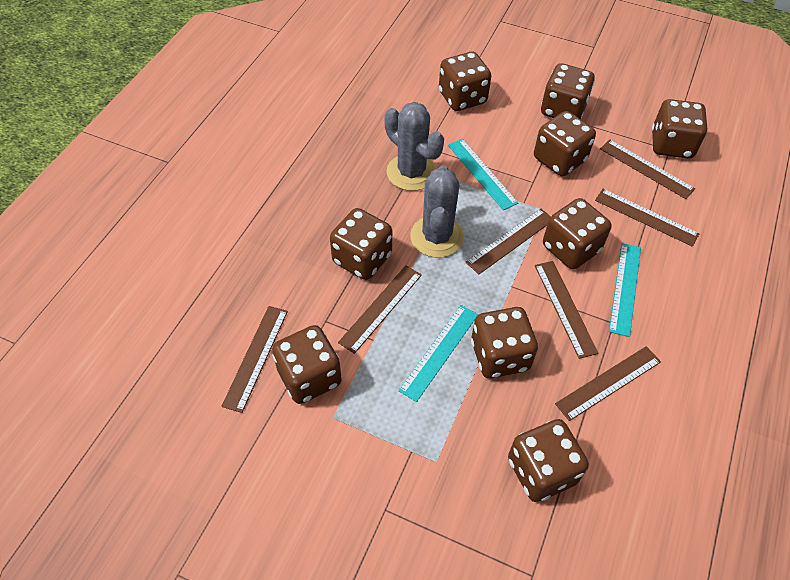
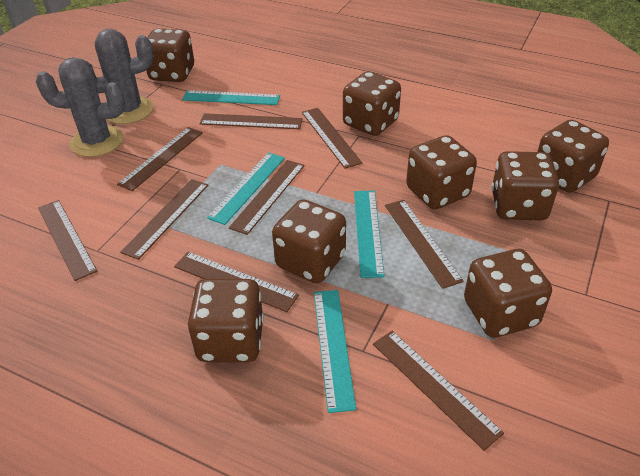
brown dice: 9 -> 8
brown ruler: 7 -> 9
turquoise ruler: 3 -> 4

